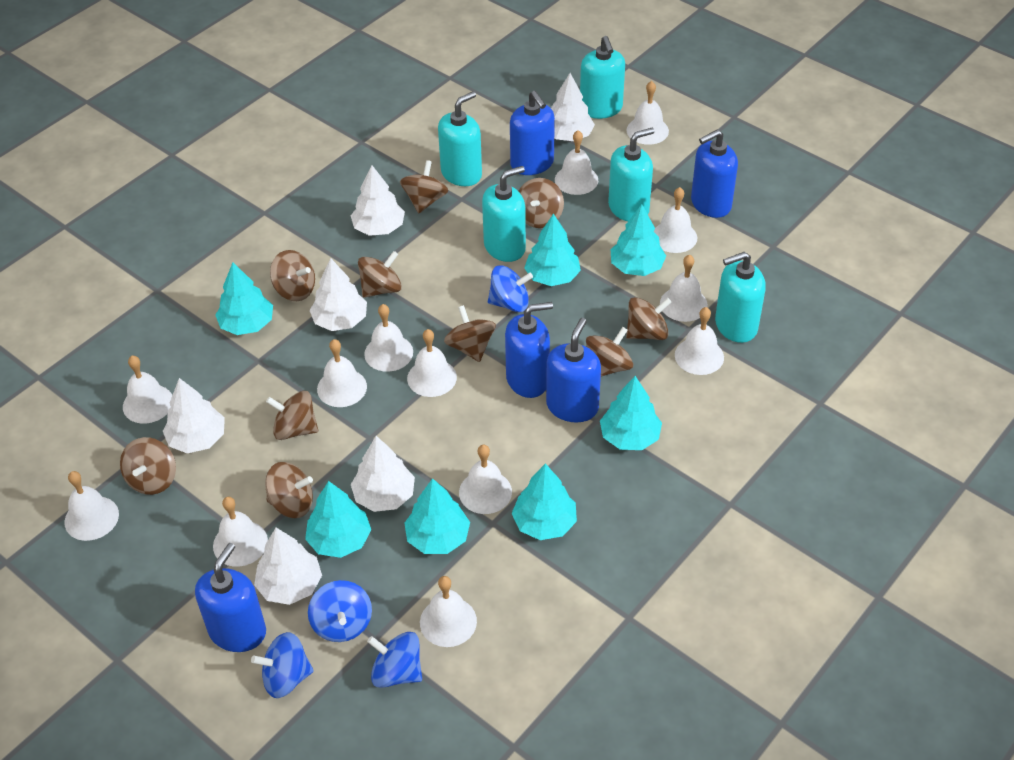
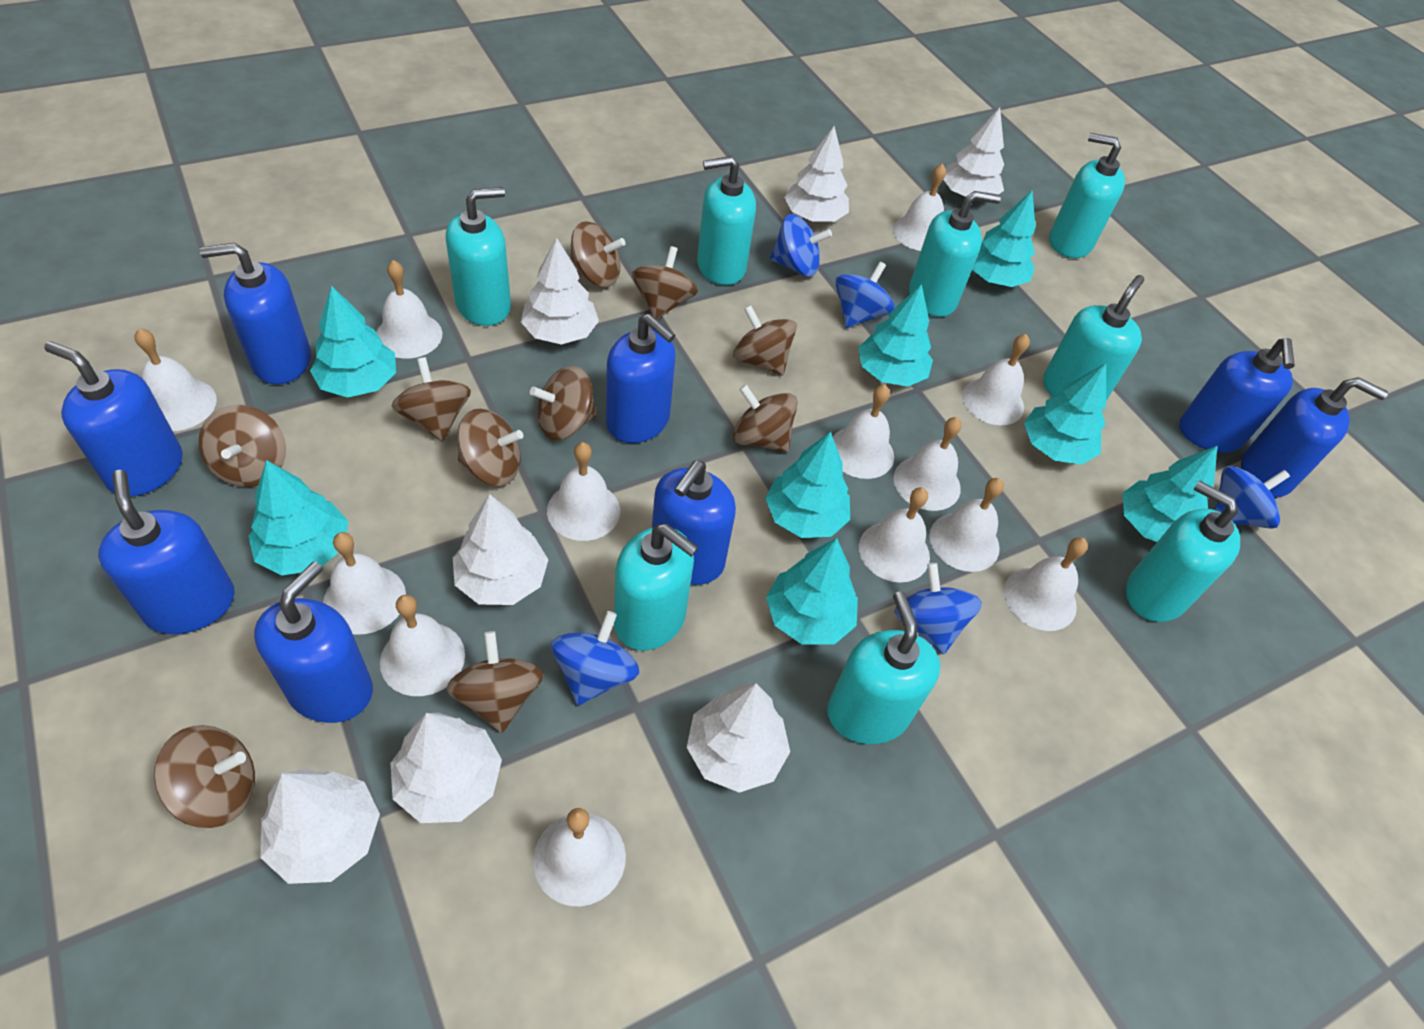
blue soap dispenser: 5 -> 8
blue spinning top: 4 -> 5
turquoise soap dispenser: 5 -> 8
turquoise tree: 7 -> 8
white tree: 6 -> 7

